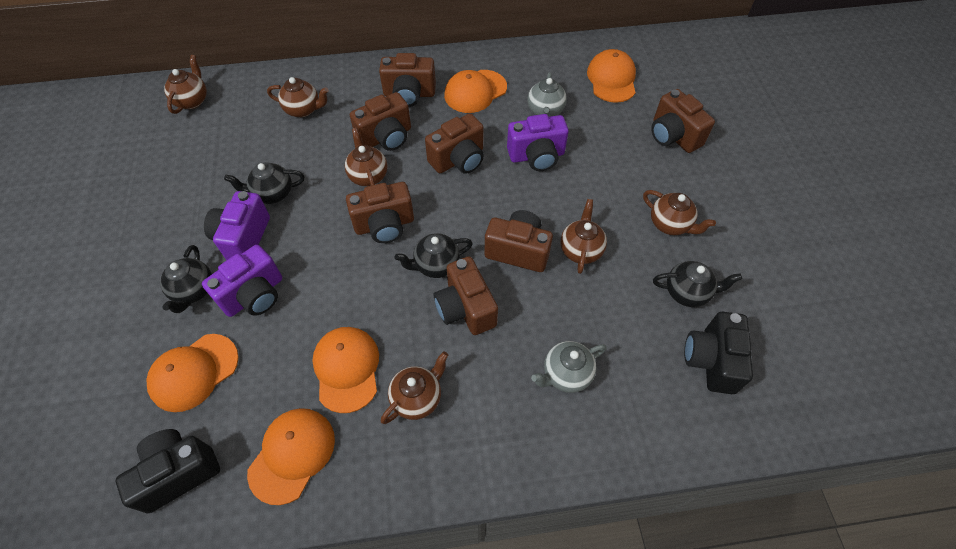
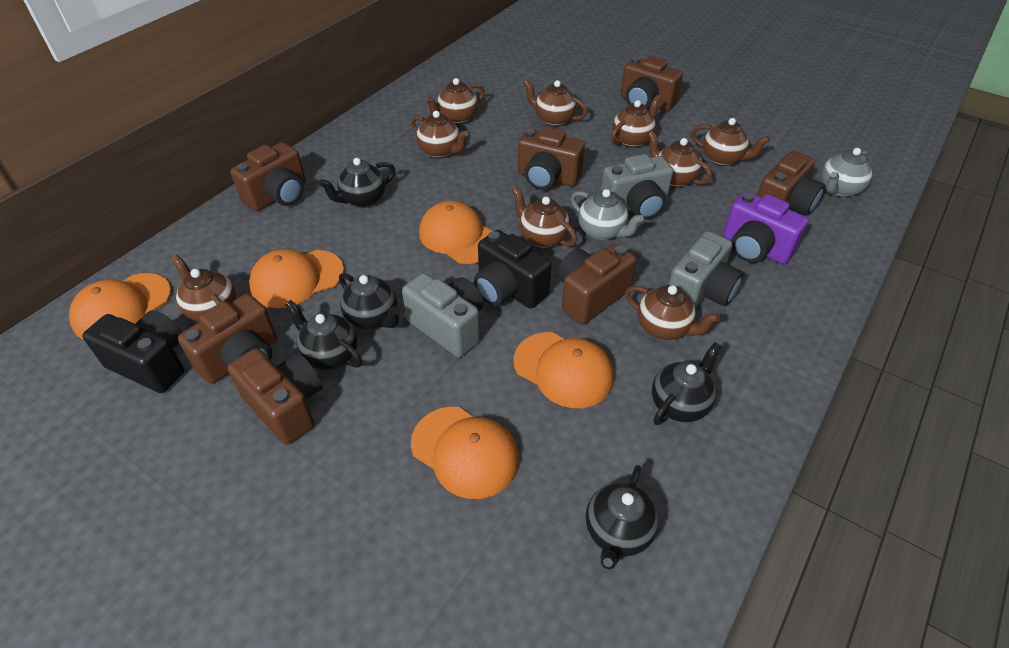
black teapot: 4 -> 5
brown teapot: 6 -> 9
grey camera: 0 -> 3
purple camera: 3 -> 1

